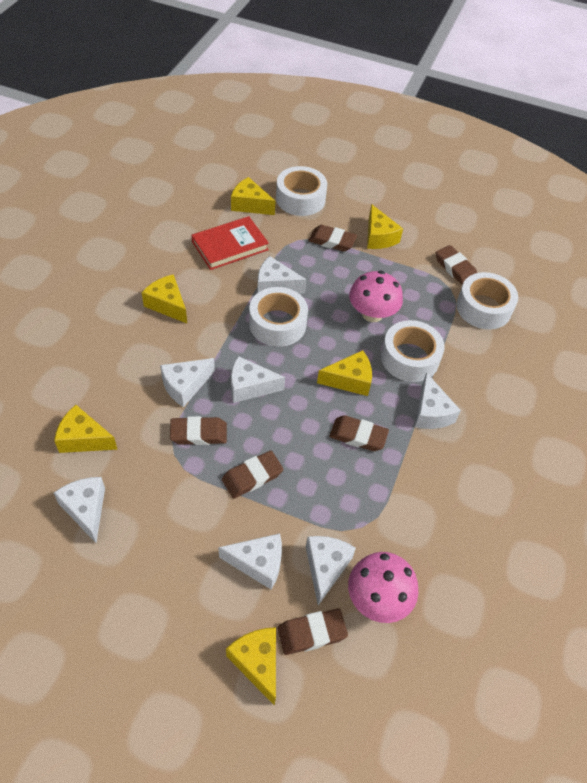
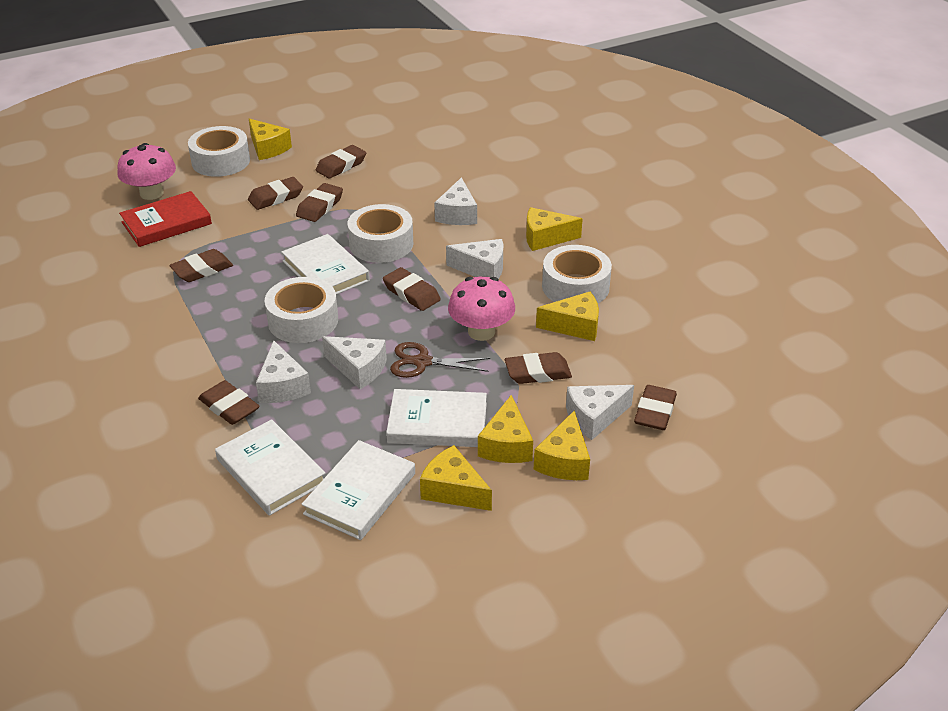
brown eraser: 6 -> 8
brown scissors: 0 -> 1
white book: 0 -> 4
white cheese: 7 -> 5

